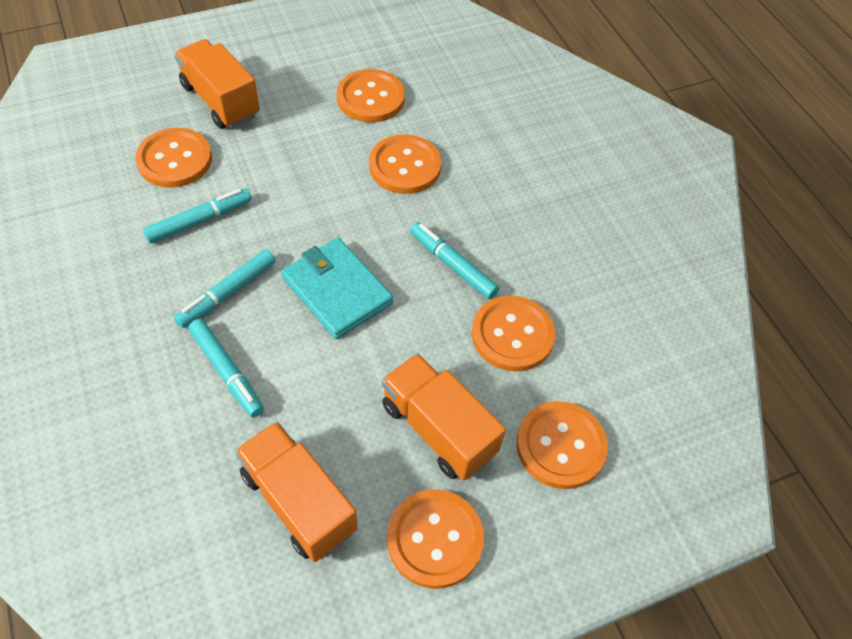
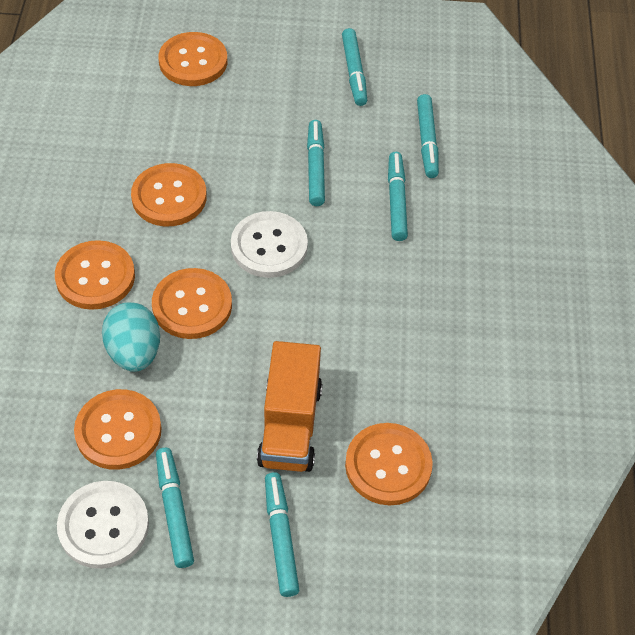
orange truck: 3 -> 1
turquoise egg: 0 -> 1
turquoise marker: 4 -> 6
turquoise wallet: 1 -> 0
white button: 0 -> 2

